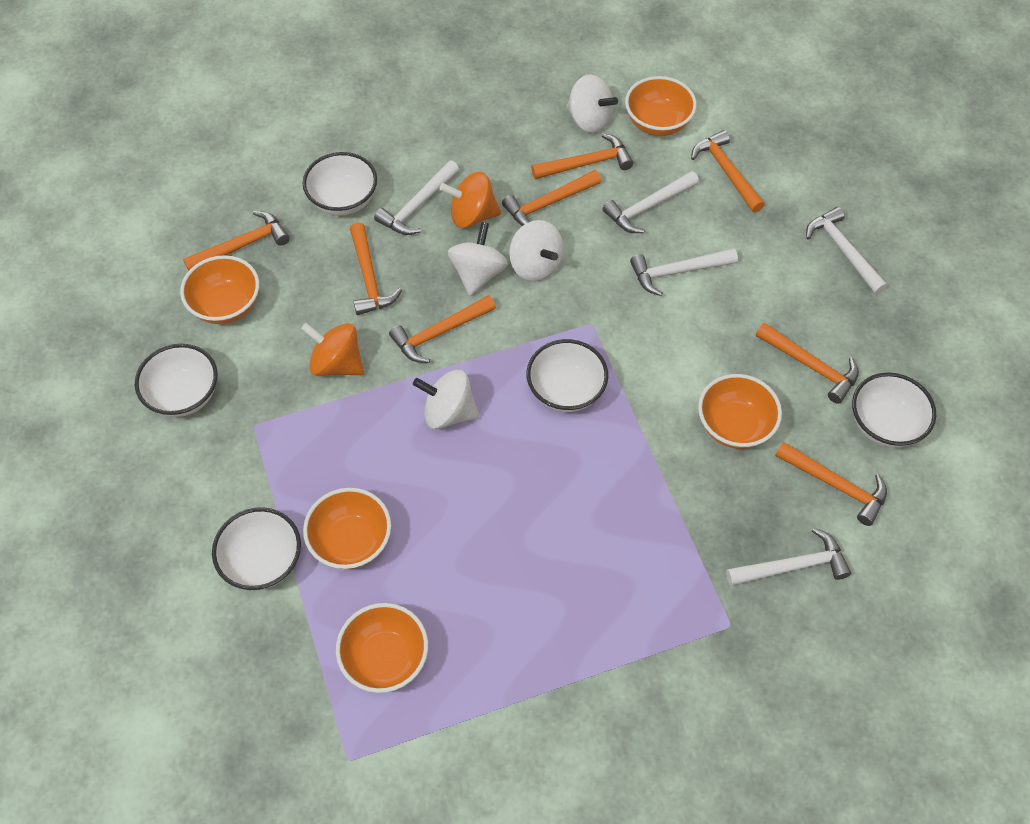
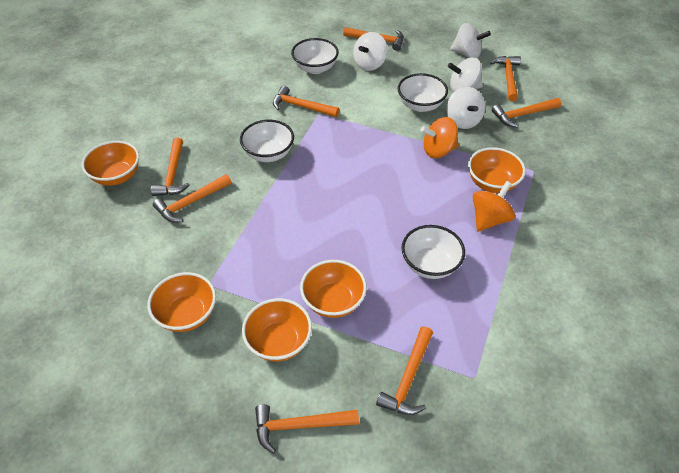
white bowl: 5 -> 4
white hammer: 5 -> 0

